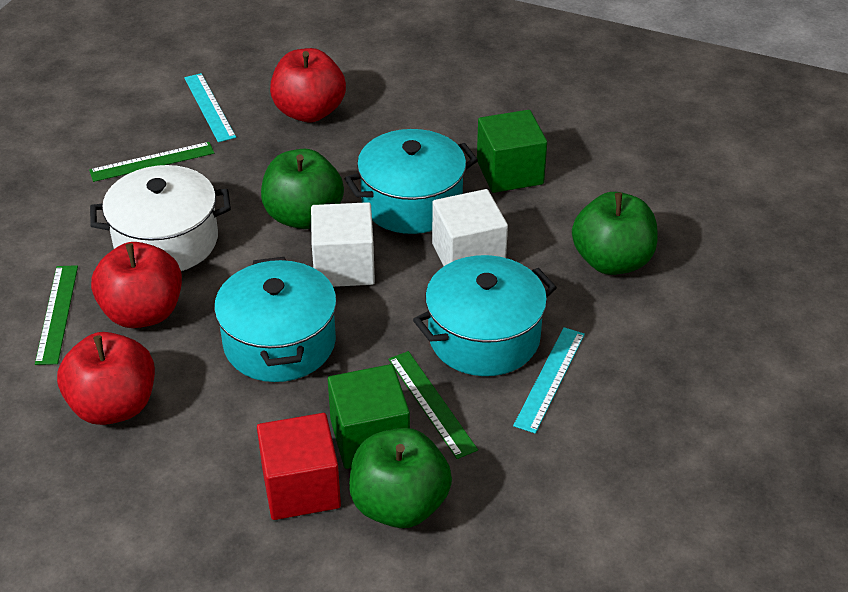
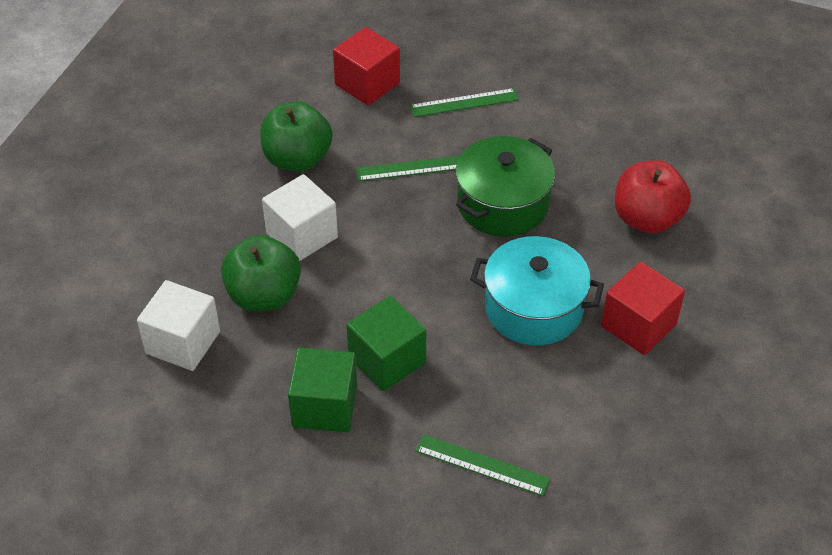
green apple: 3 -> 2
green pot: 0 -> 1
red apple: 3 -> 1
red cube: 1 -> 2
turquoise pot: 3 -> 1
turquoise ruler: 2 -> 0
white pot: 1 -> 0

